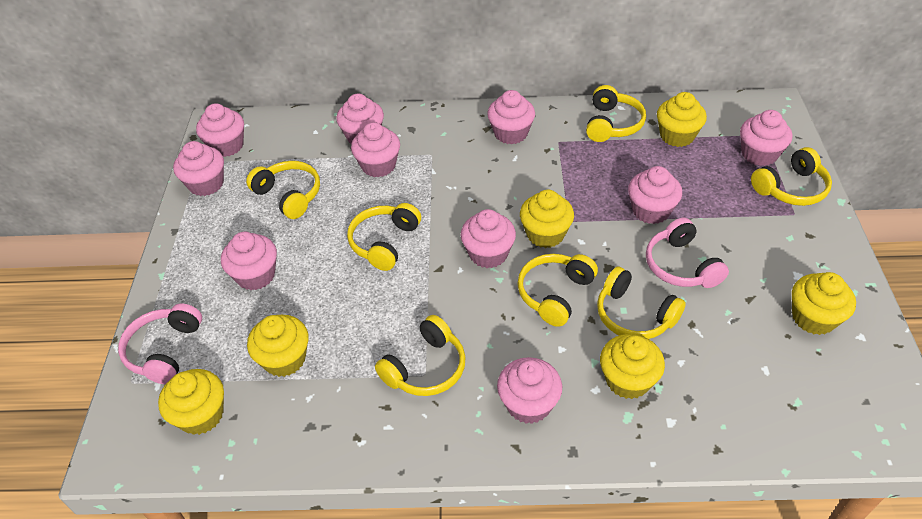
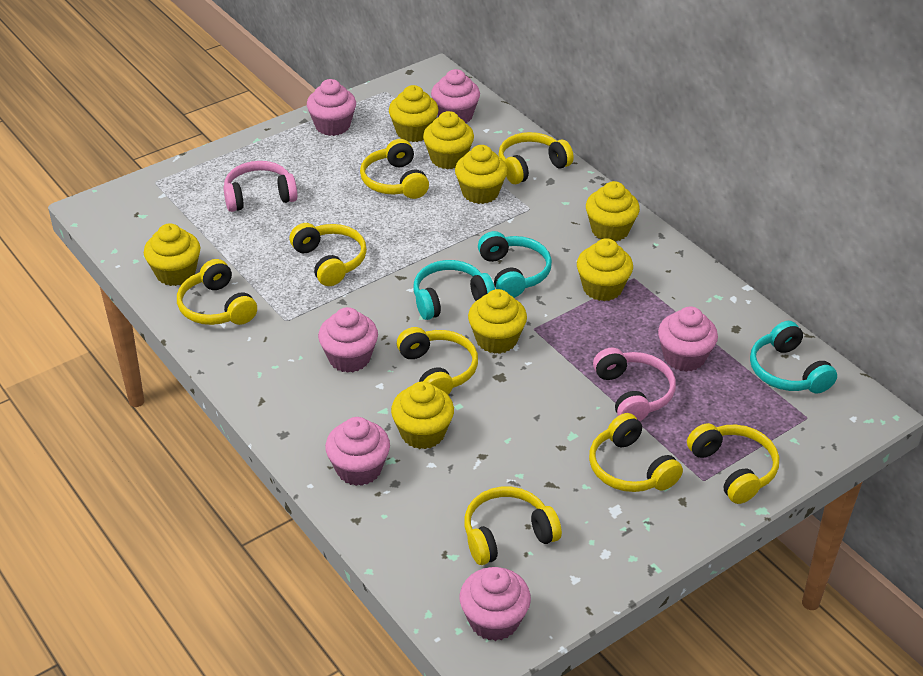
pink cupcake: 10 -> 6
turquoise headphones: 0 -> 3
yellow cupcake: 6 -> 8
yellow headphones: 7 -> 8

